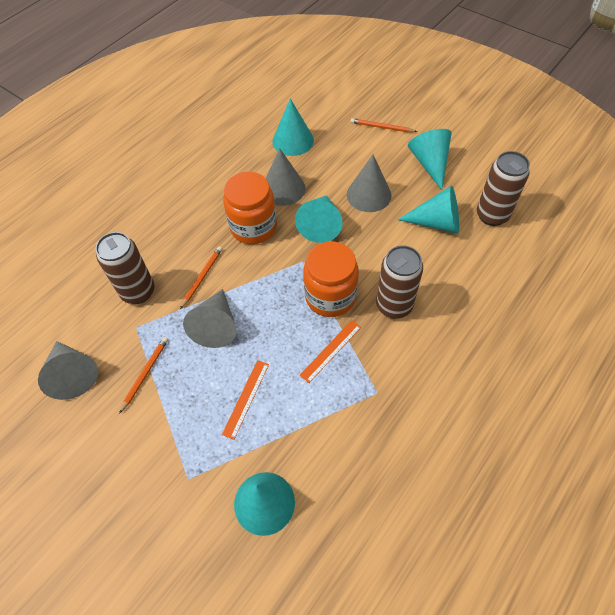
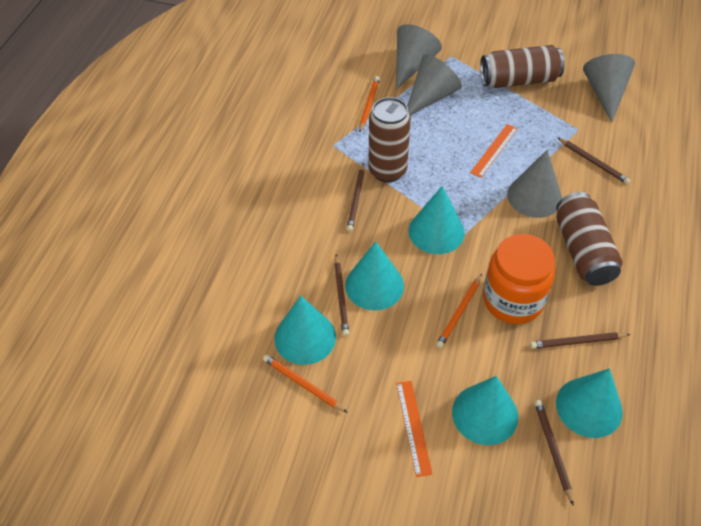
brown pencil: 0 -> 5
orange jar: 2 -> 1

